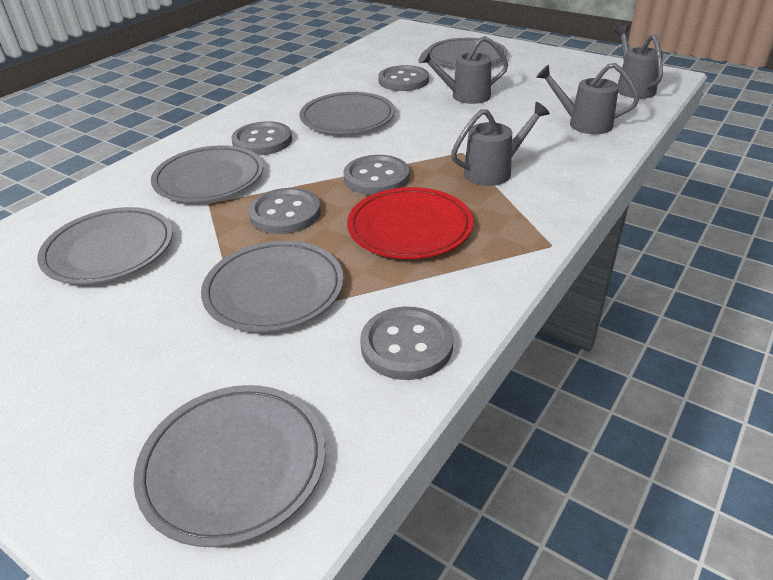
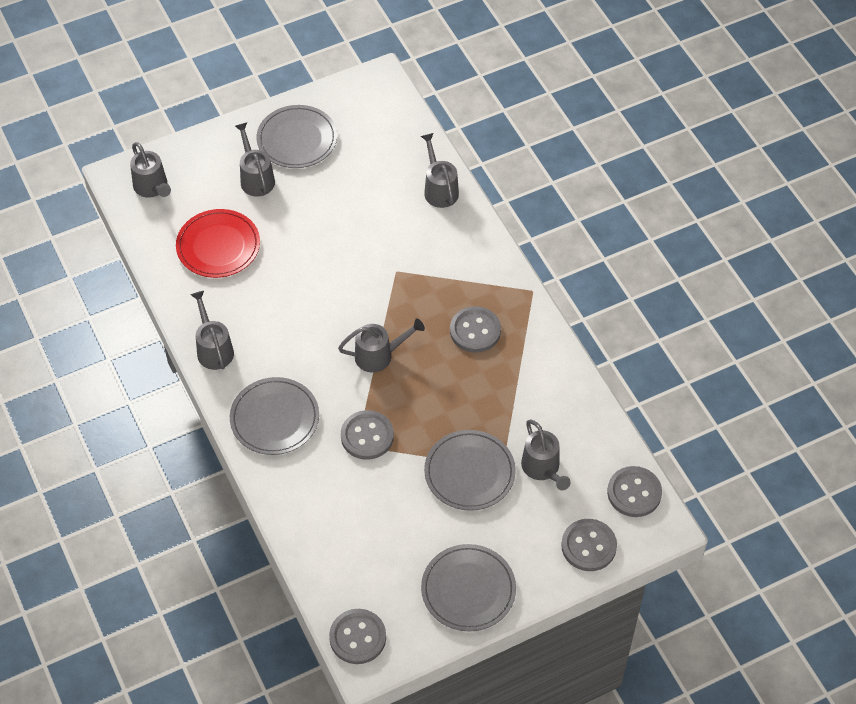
grey plate: 6 -> 4
grey watering can: 4 -> 6

